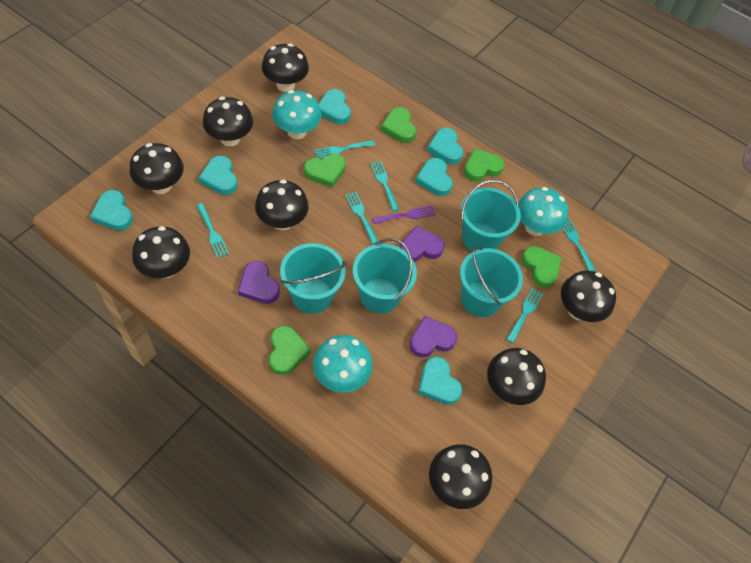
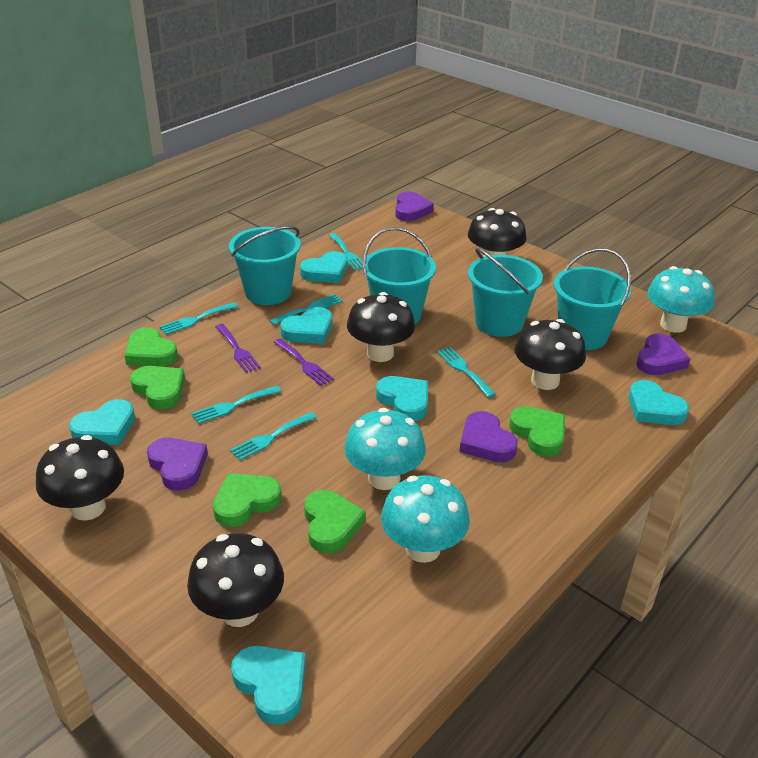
black mushroom: 8 -> 5
purple fork: 1 -> 2
purple heart: 3 -> 4

